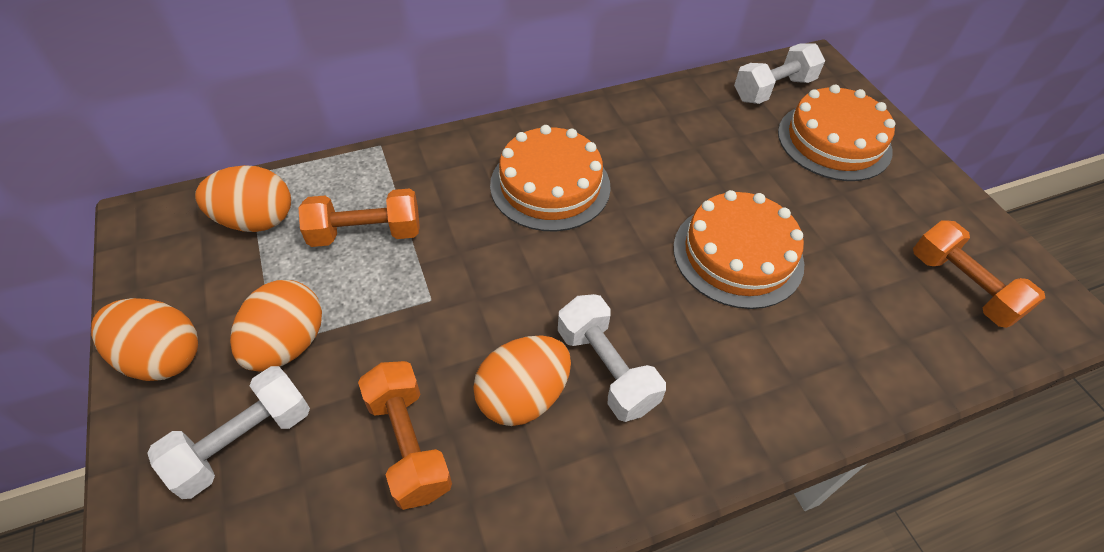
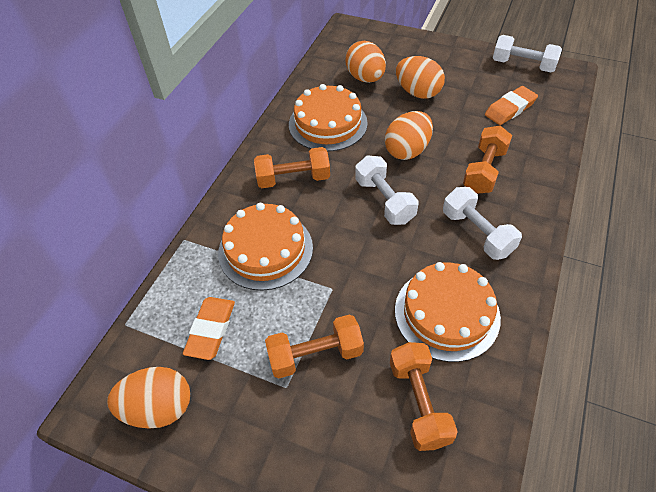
orange dumbbell: 3 -> 4
orange eraser: 0 -> 2

